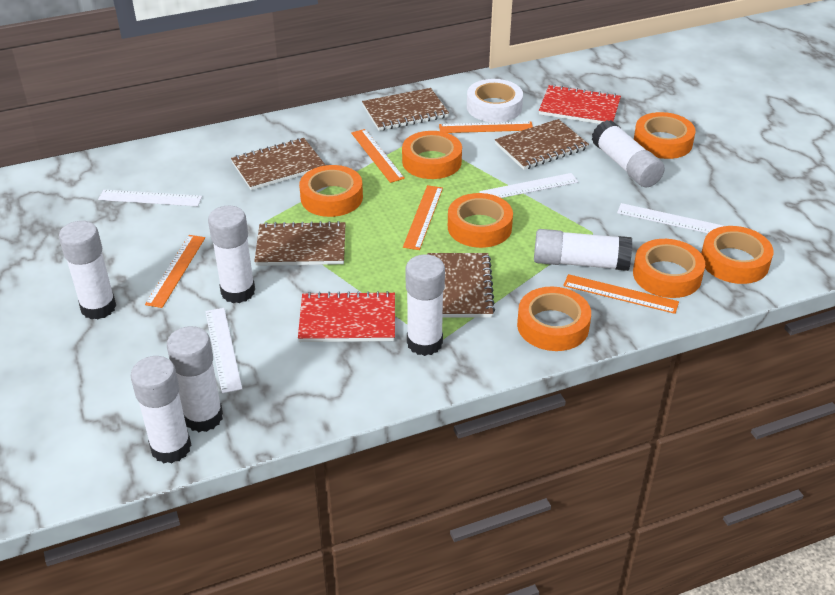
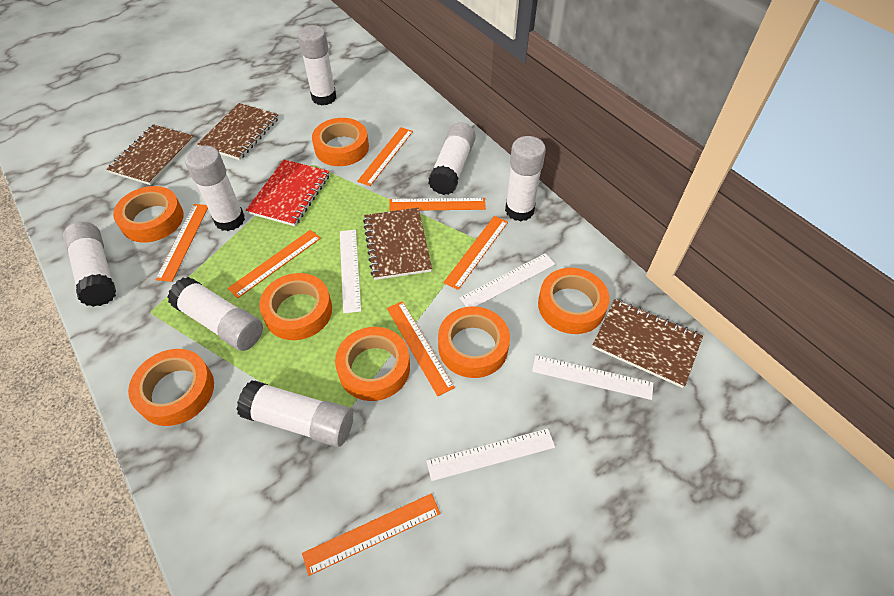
brown notebook: 5 -> 4
orange ruler: 5 -> 7
red notebook: 2 -> 1
white tape: 1 -> 0

